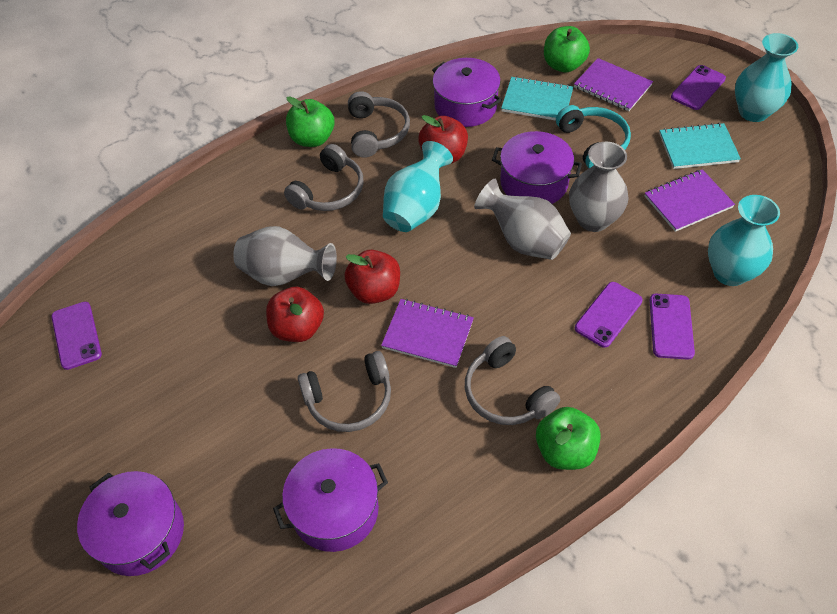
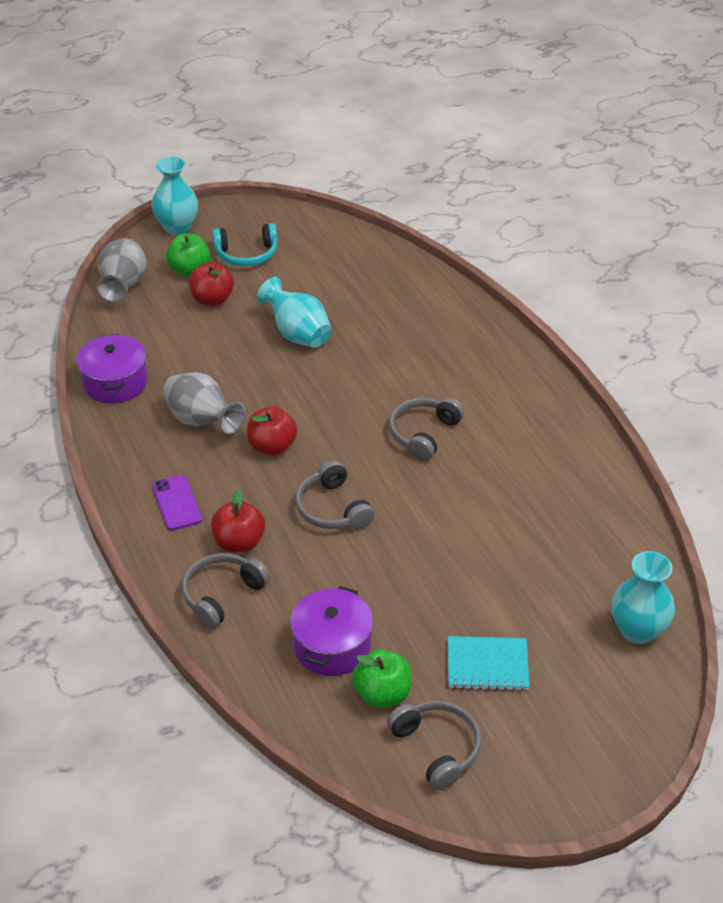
green apple: 3 -> 2
grey vase: 3 -> 2
purple notebook: 3 -> 0
purple phone: 4 -> 1
purple pot: 4 -> 2
turquoise notebook: 2 -> 1

